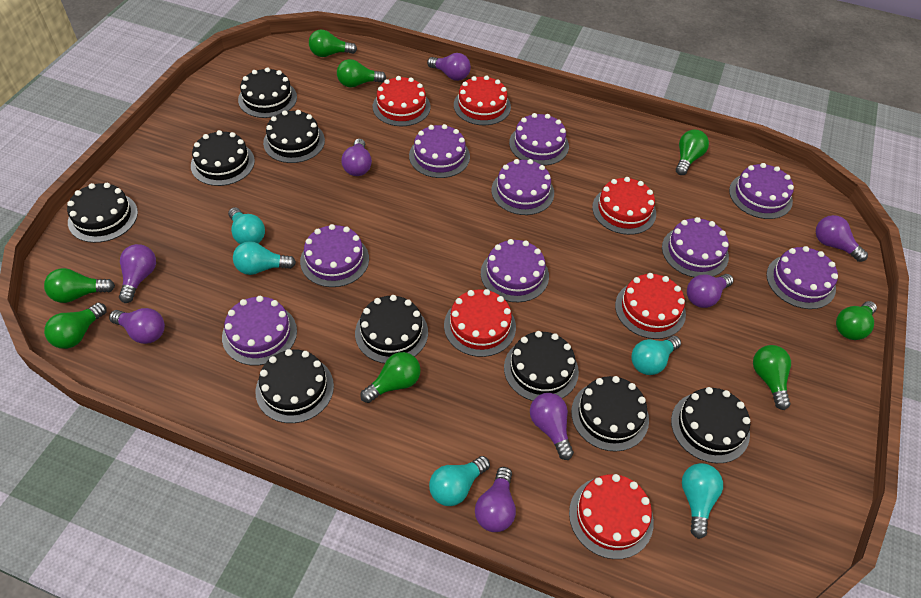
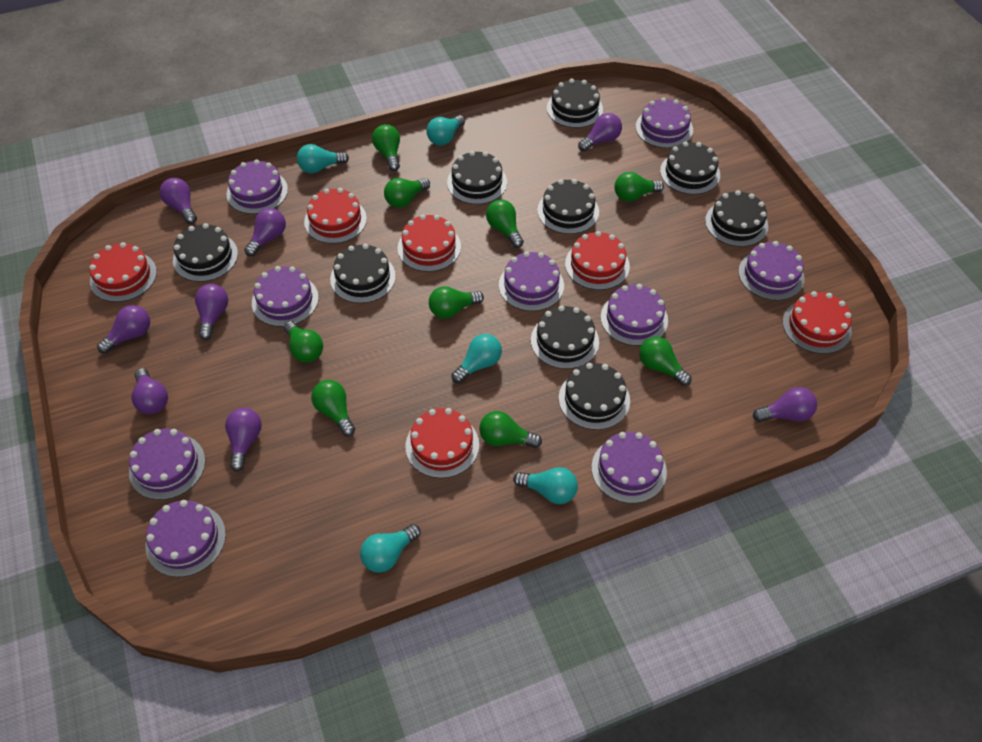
green light bulb: 8 -> 9

